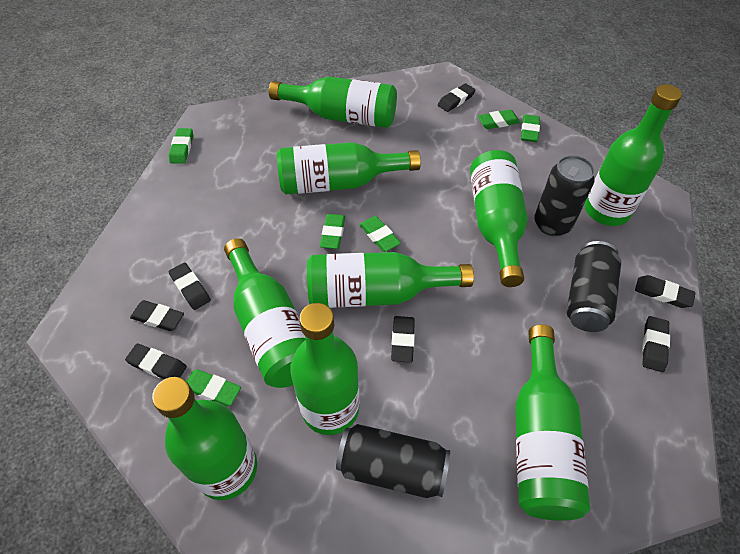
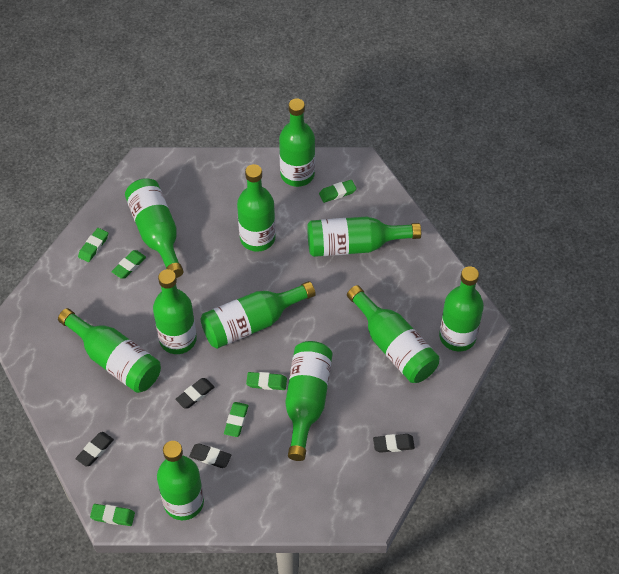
black can: 3 -> 0
black eraser: 7 -> 4
green bottle: 9 -> 11

